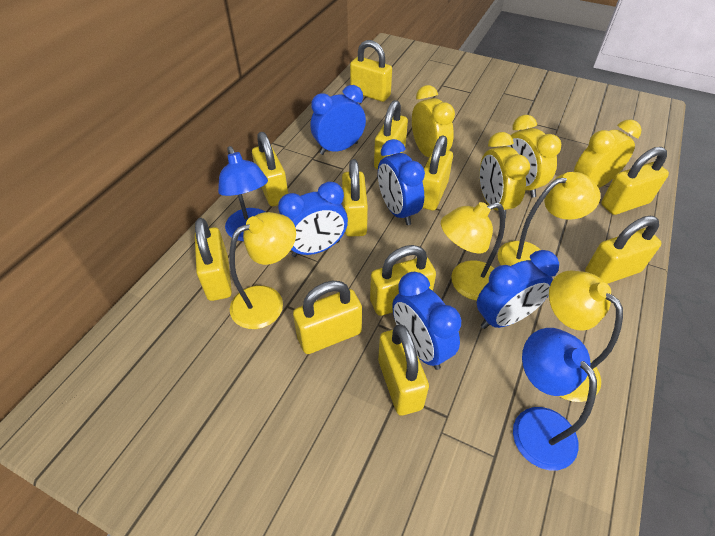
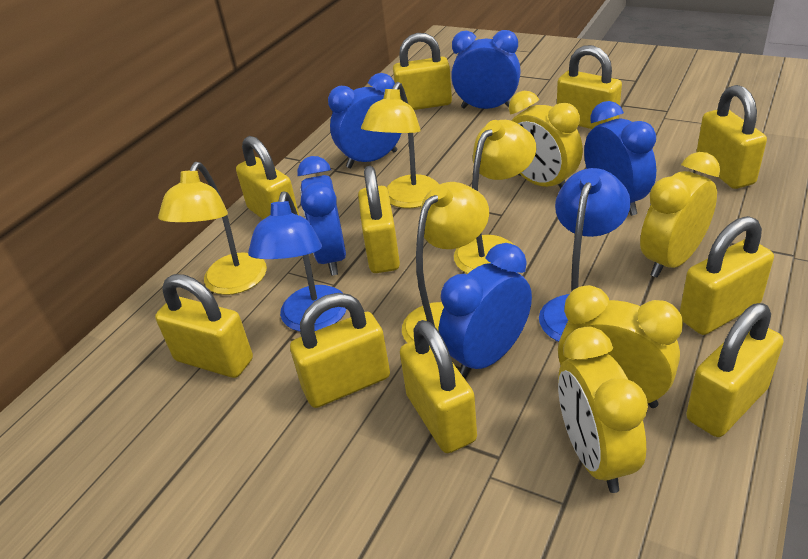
yellow padlock: 11 -> 10

